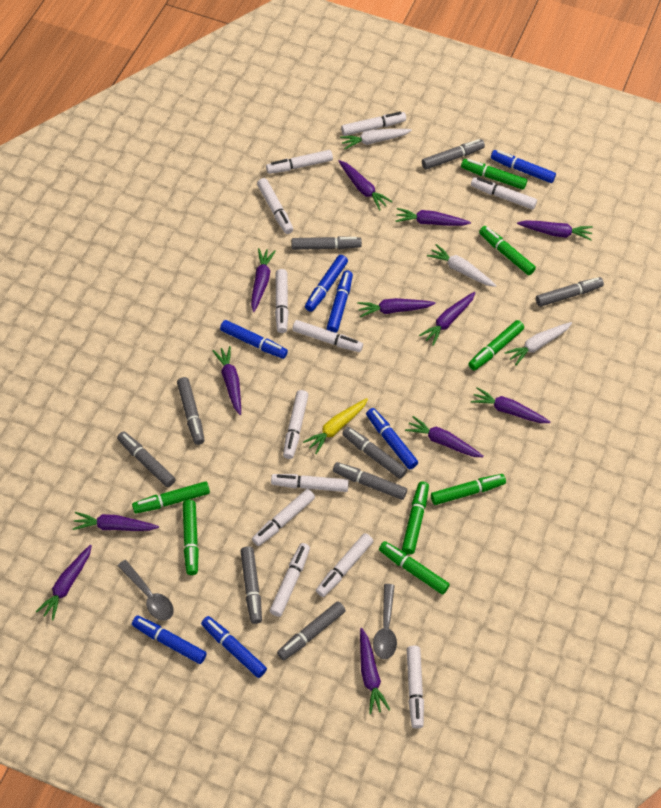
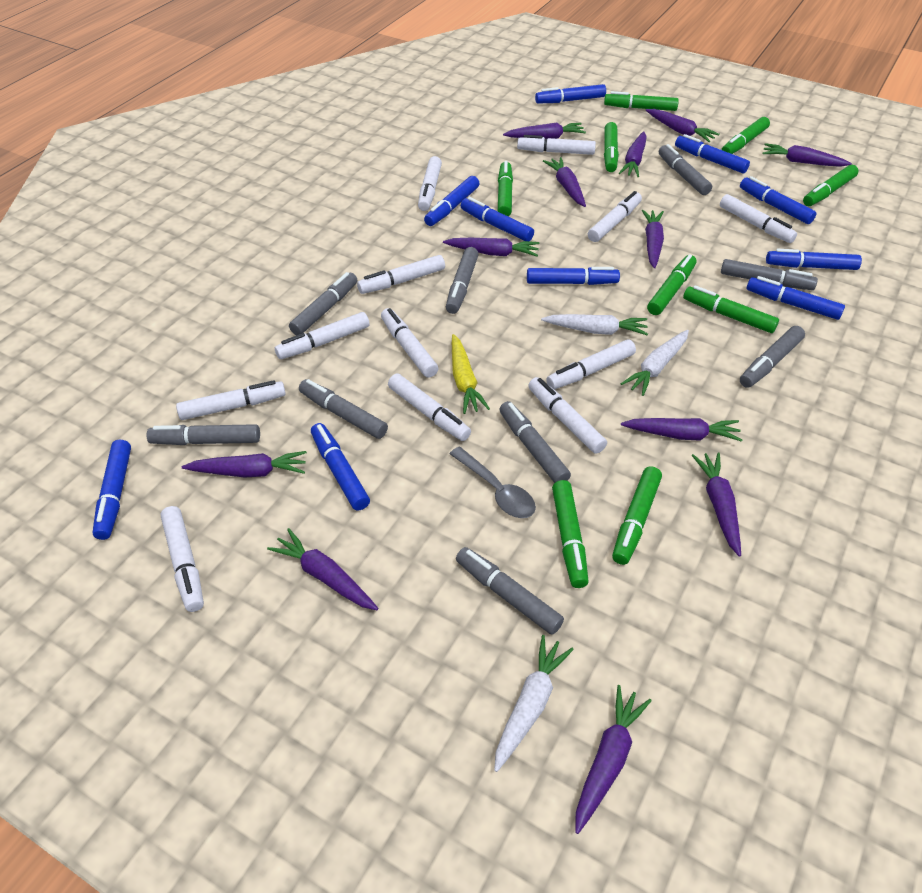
blue marker: 7 -> 10
green marker: 8 -> 9
grey spoon: 2 -> 1

